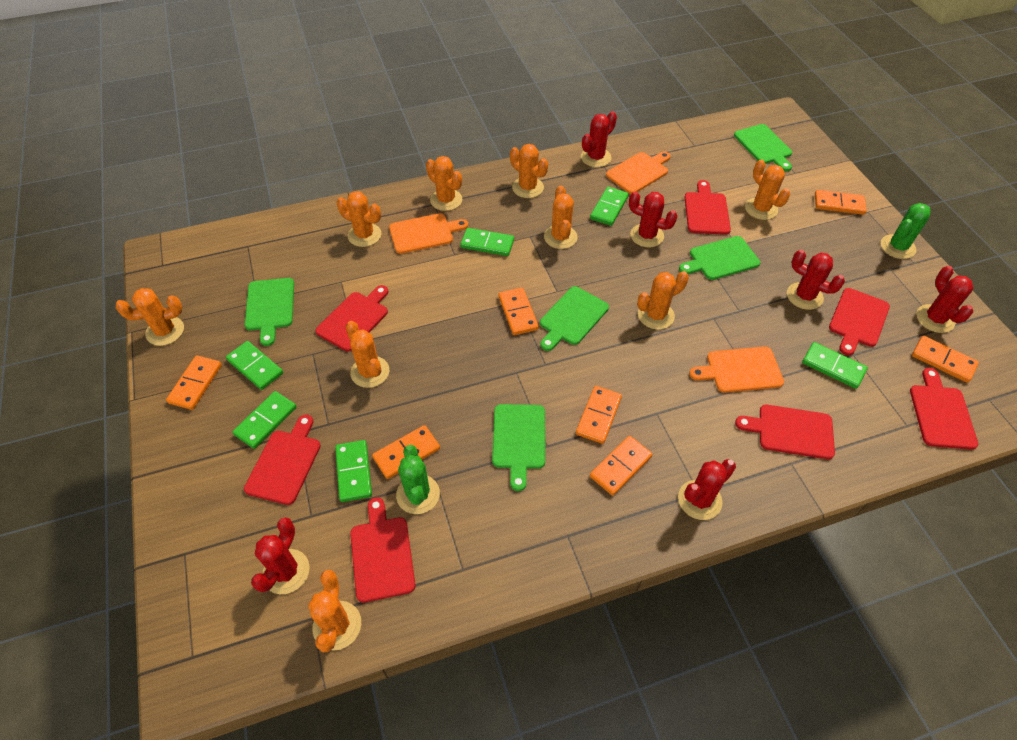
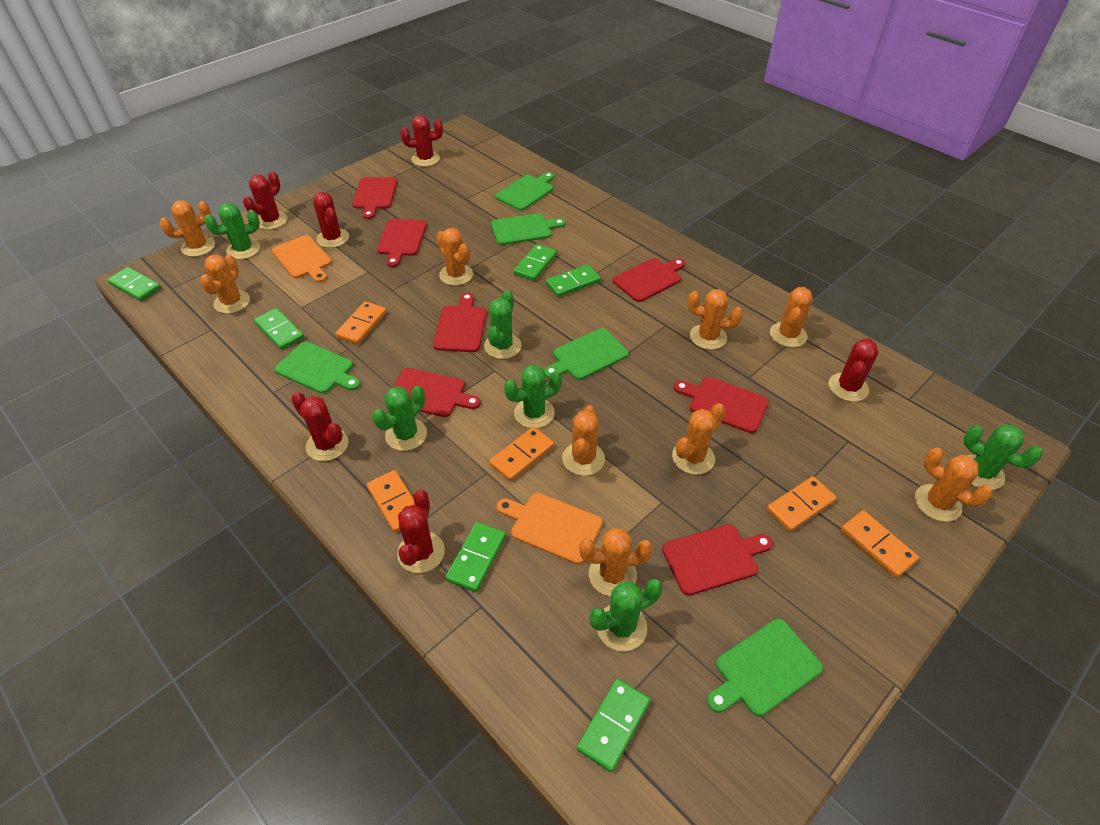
green cactus: 2 -> 6
orange cutting board: 3 -> 2
orange domino: 7 -> 5

